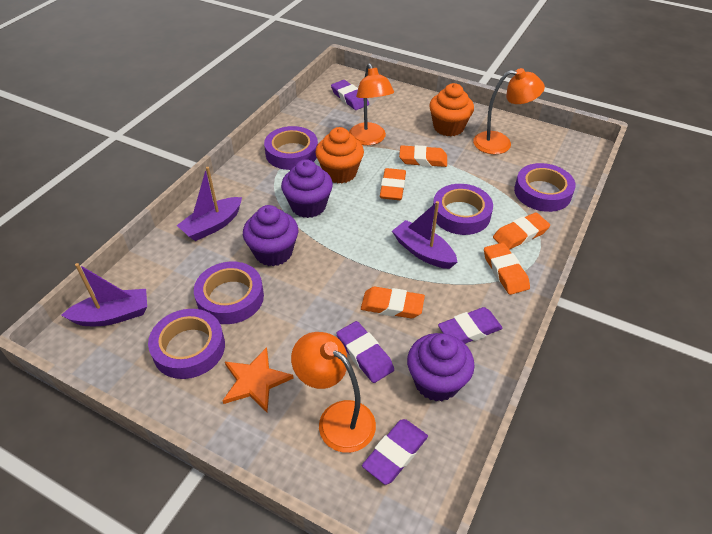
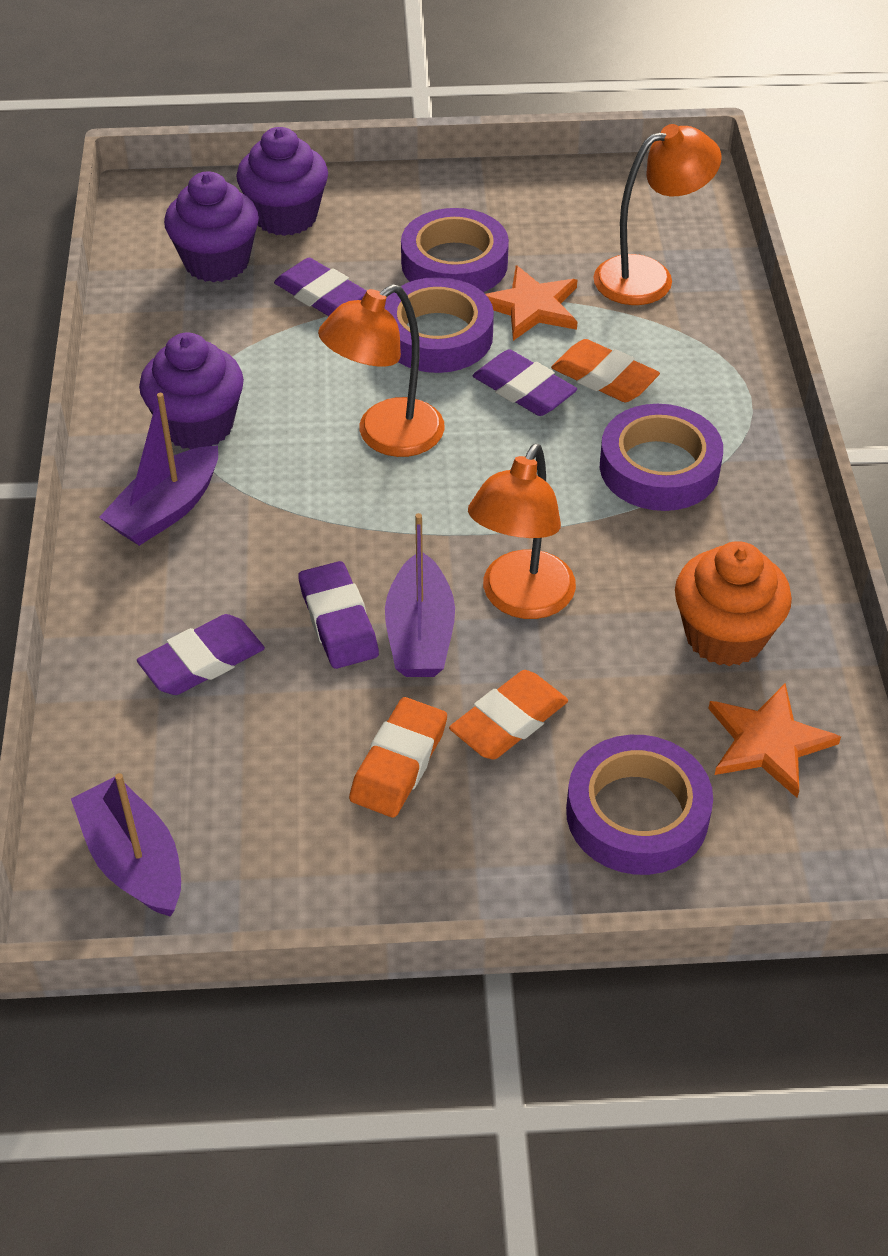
orange cupcake: 2 -> 1
orange eraser: 5 -> 3
orange star: 1 -> 2
purple tape: 5 -> 4

